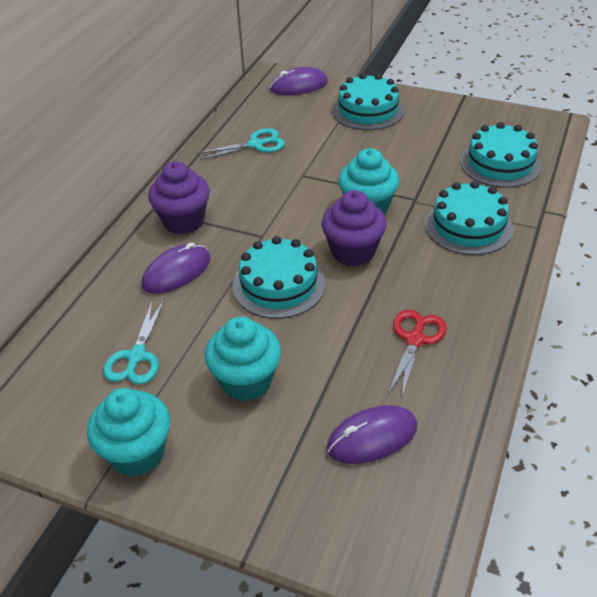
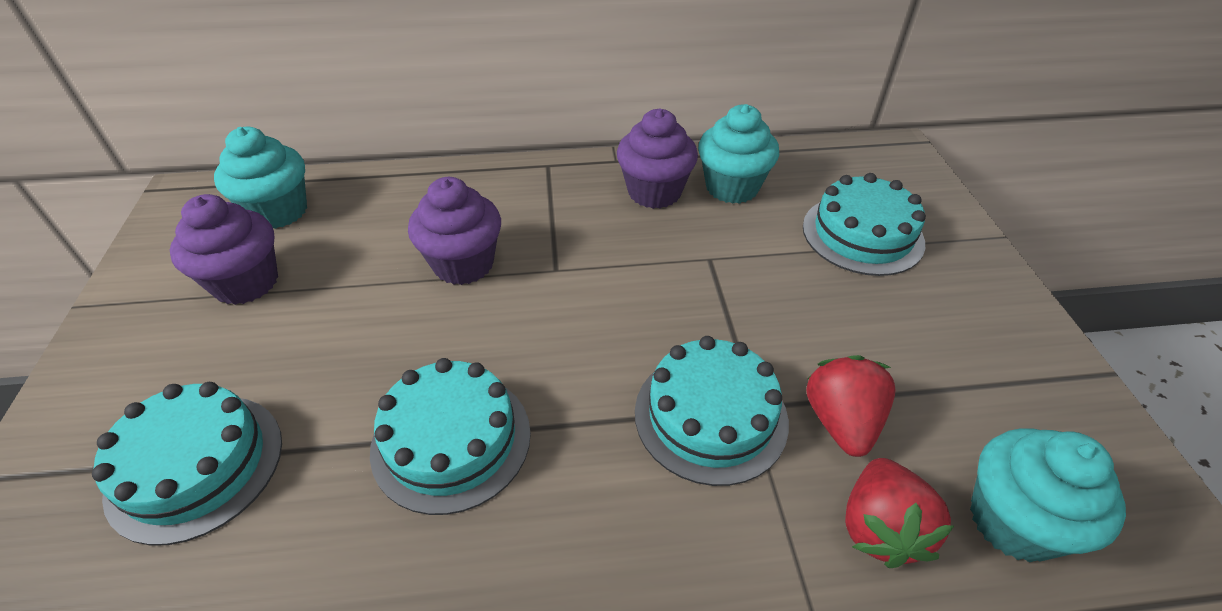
purple cupcake: 2 -> 3
purple mouse: 3 -> 0
red scissors: 1 -> 0
red strawberry: 0 -> 2
turquoise scissors: 2 -> 0

